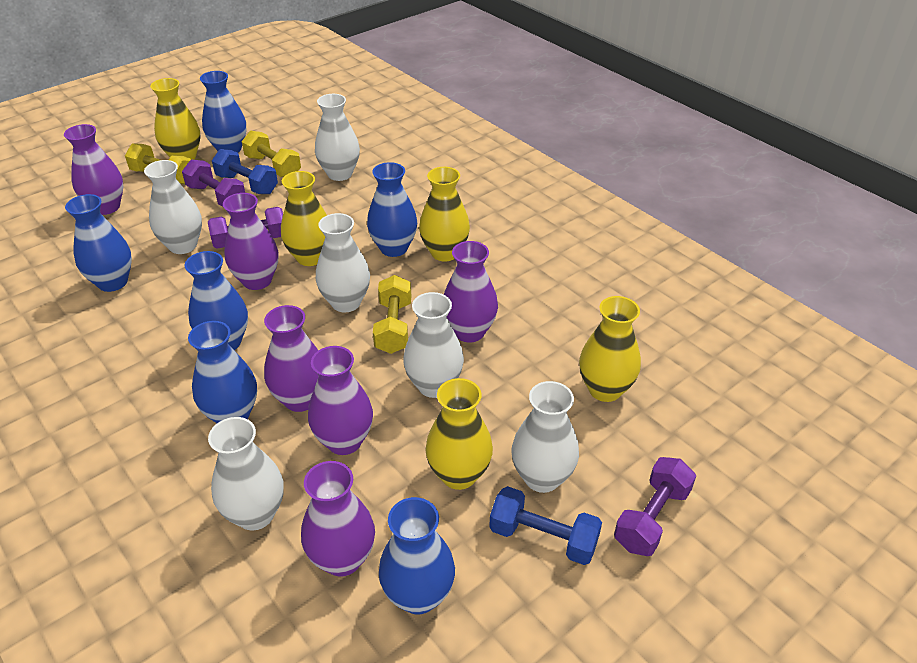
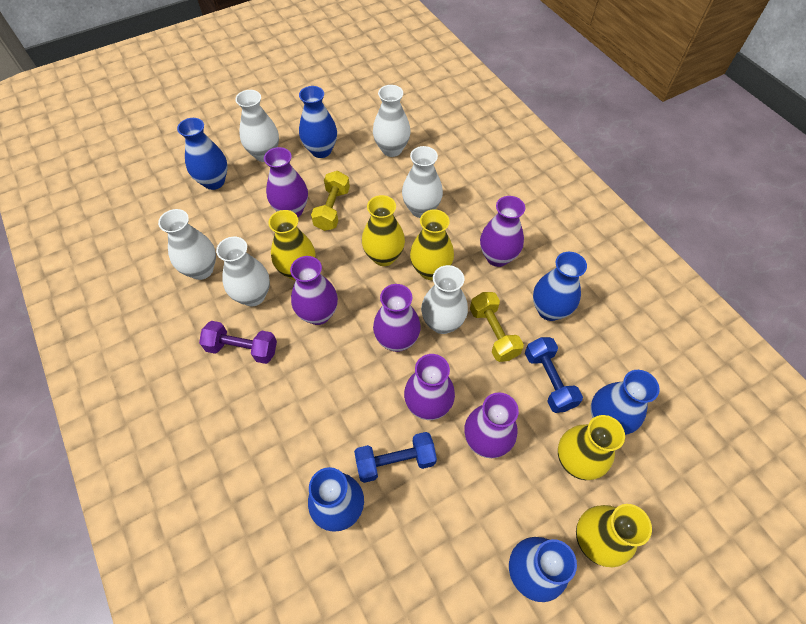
purple dumbbell: 3 -> 1
yellow dumbbell: 3 -> 2

